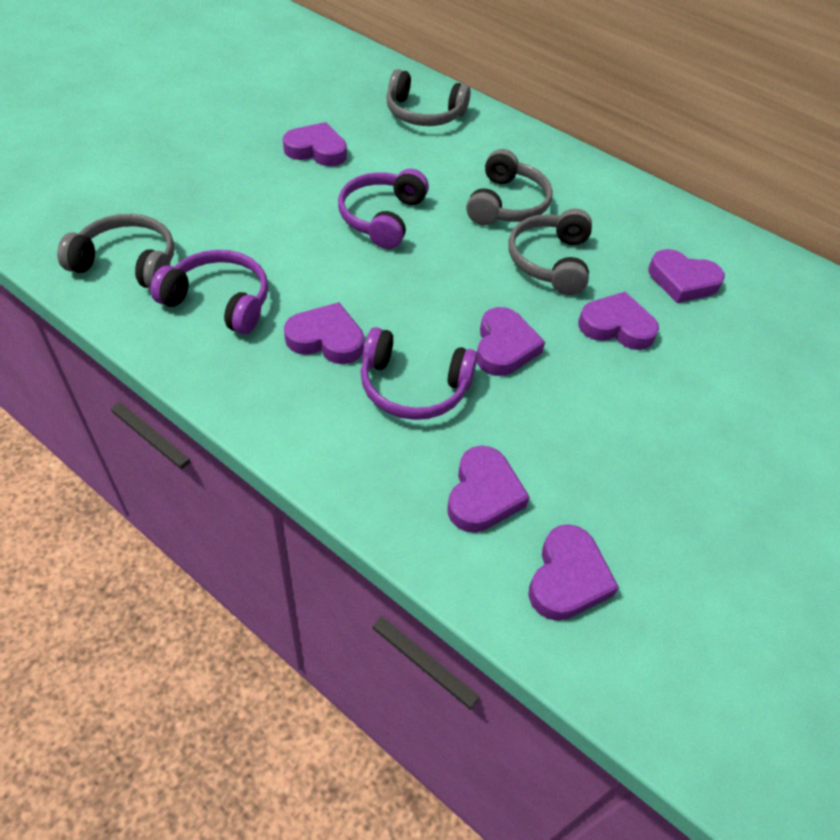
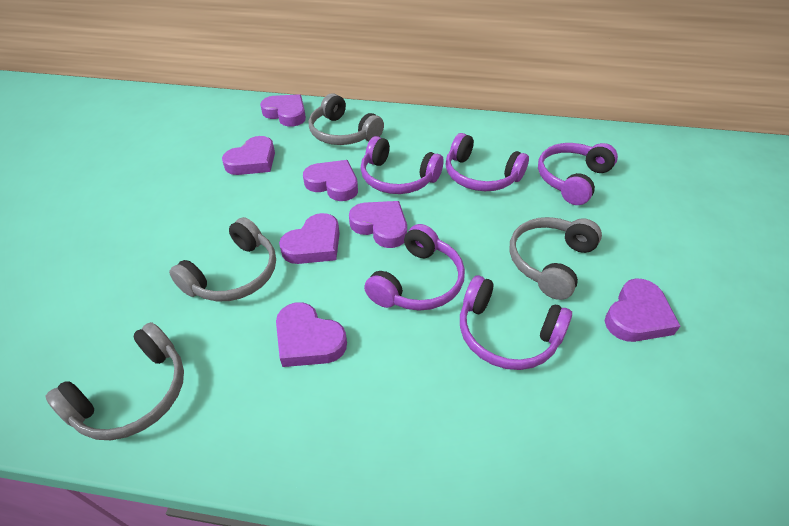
purple headphones: 3 -> 5

